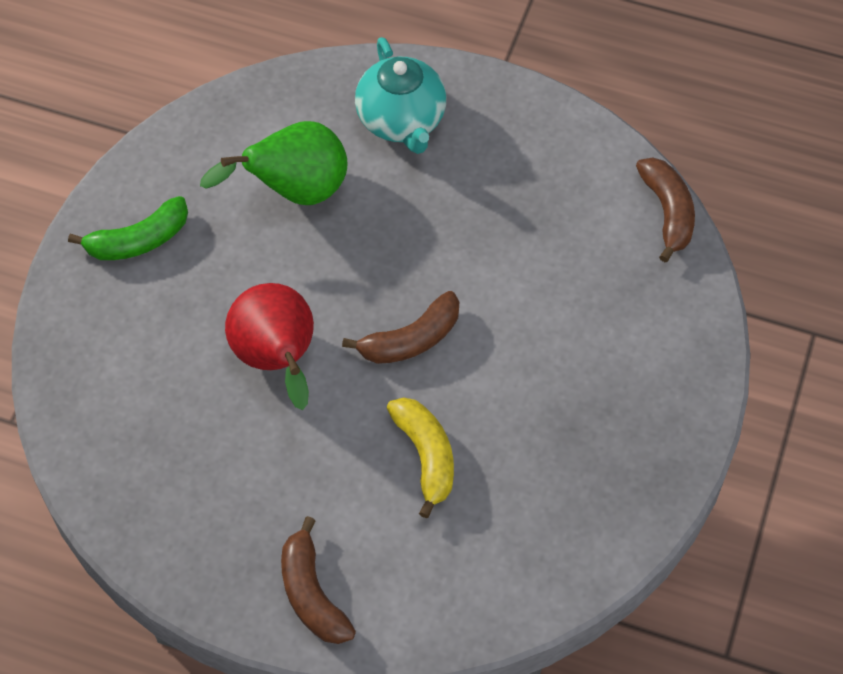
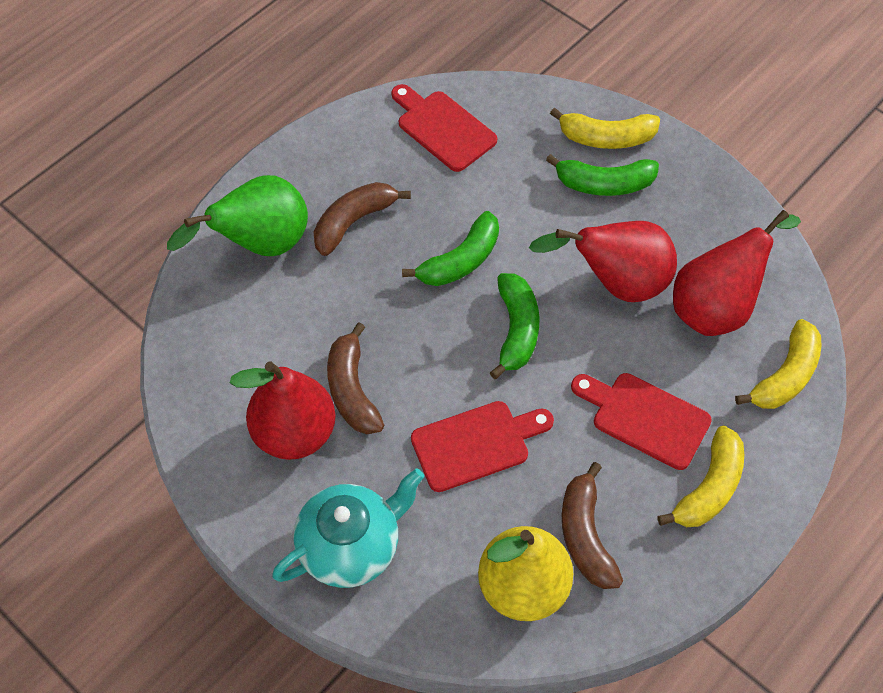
green banana: 1 -> 3
red cutting board: 0 -> 3
red pear: 1 -> 3
yellow banana: 1 -> 3
yellow pear: 0 -> 1

